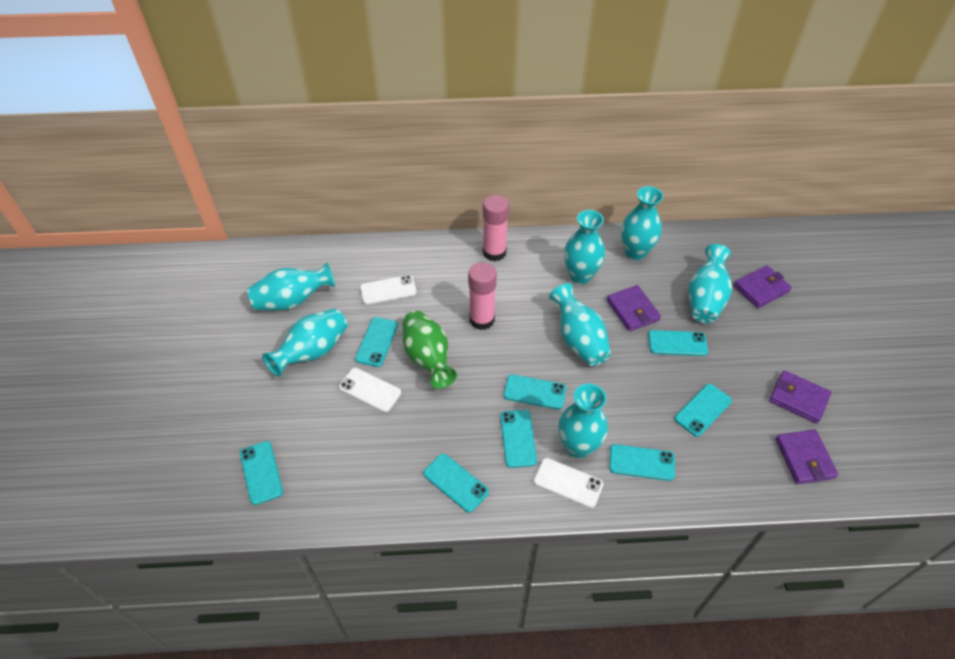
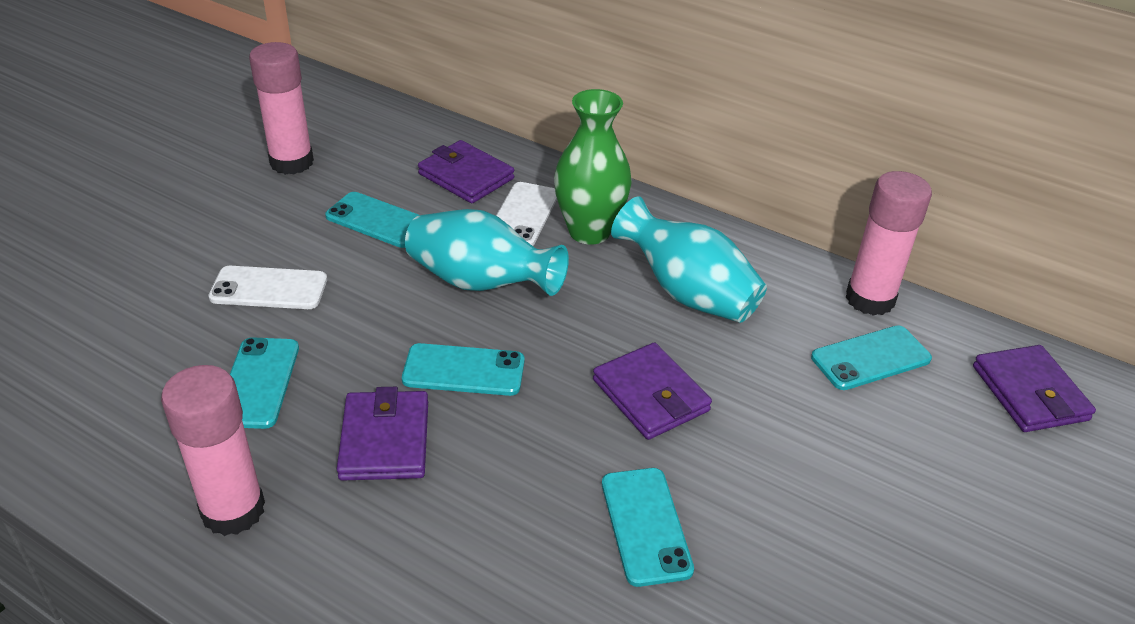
pink glue stick: 2 -> 3
turquoise phone: 8 -> 5
turquoise vase: 7 -> 2
white phone: 3 -> 2

